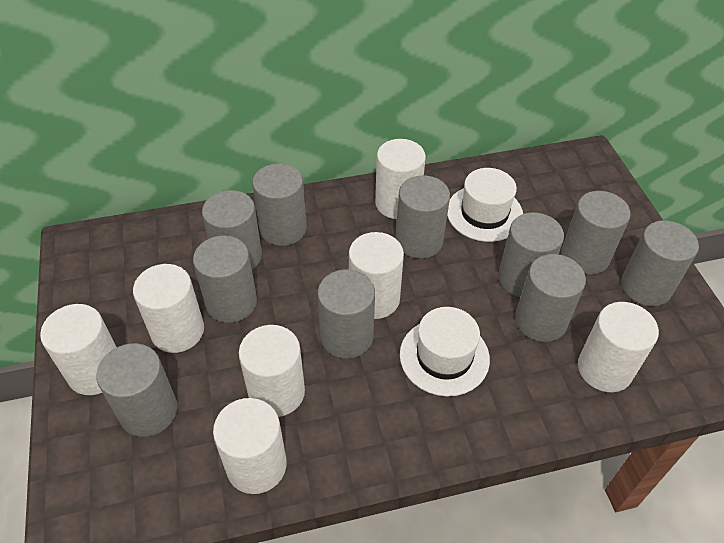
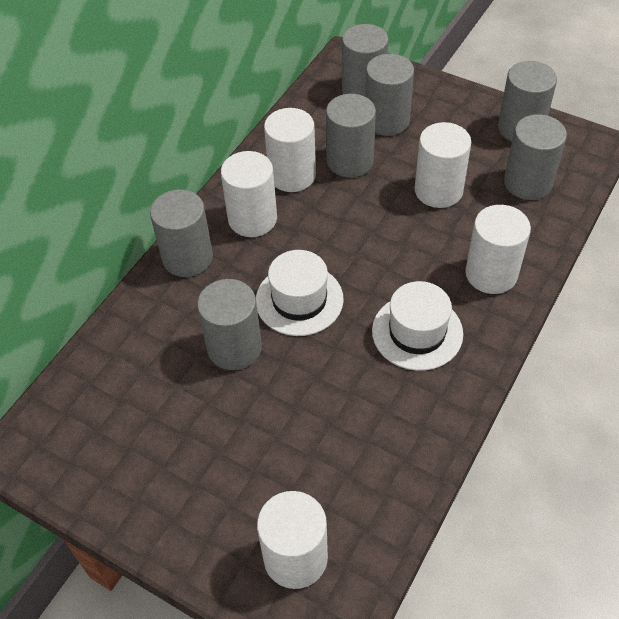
grey cylinder: 10 -> 7
white cylinder: 7 -> 5

